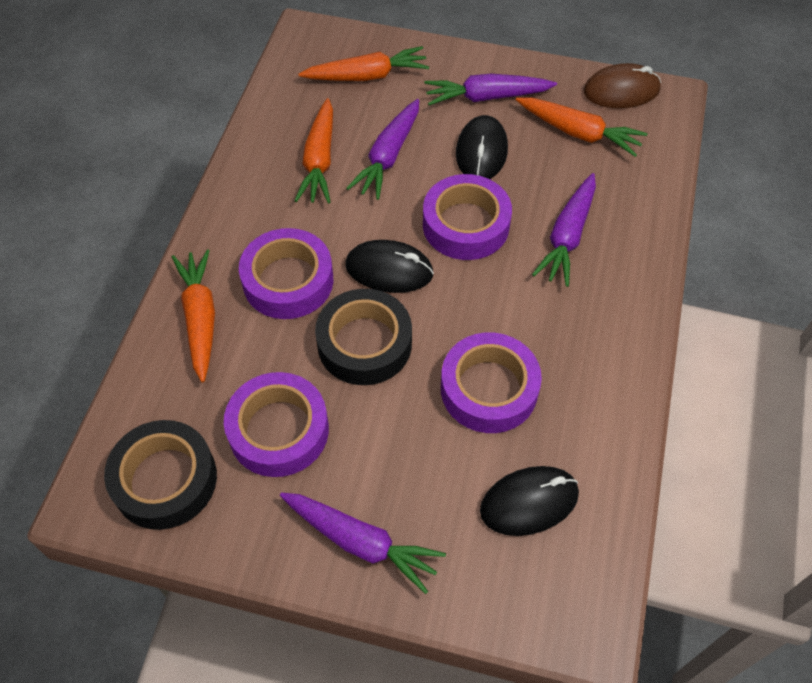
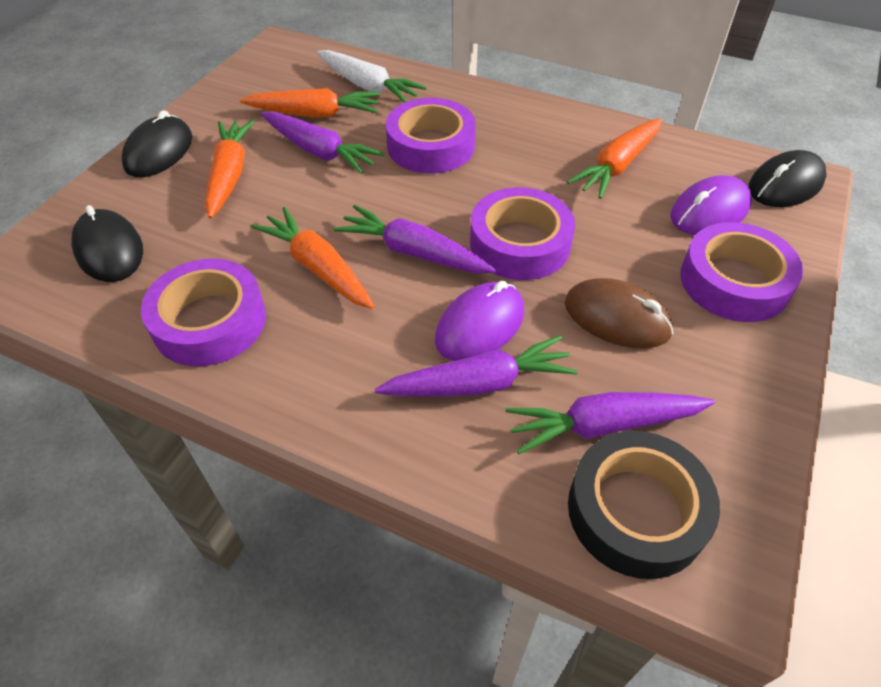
black tape: 2 -> 1
purple mouse: 0 -> 2
white carrot: 0 -> 1

